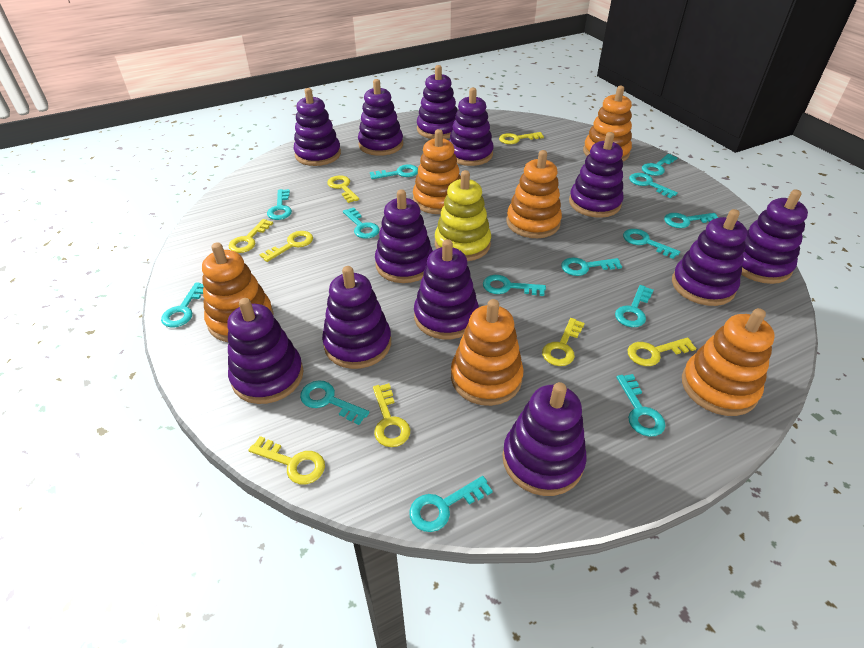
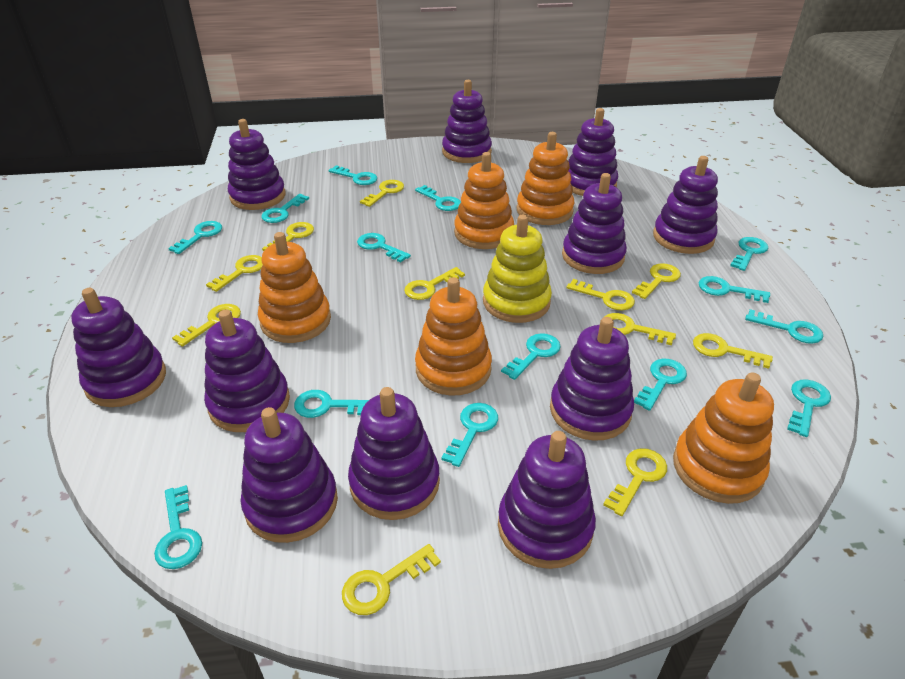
orange stacking toy: 6 -> 5
purple stacking toy: 12 -> 11
yellow key: 8 -> 11

